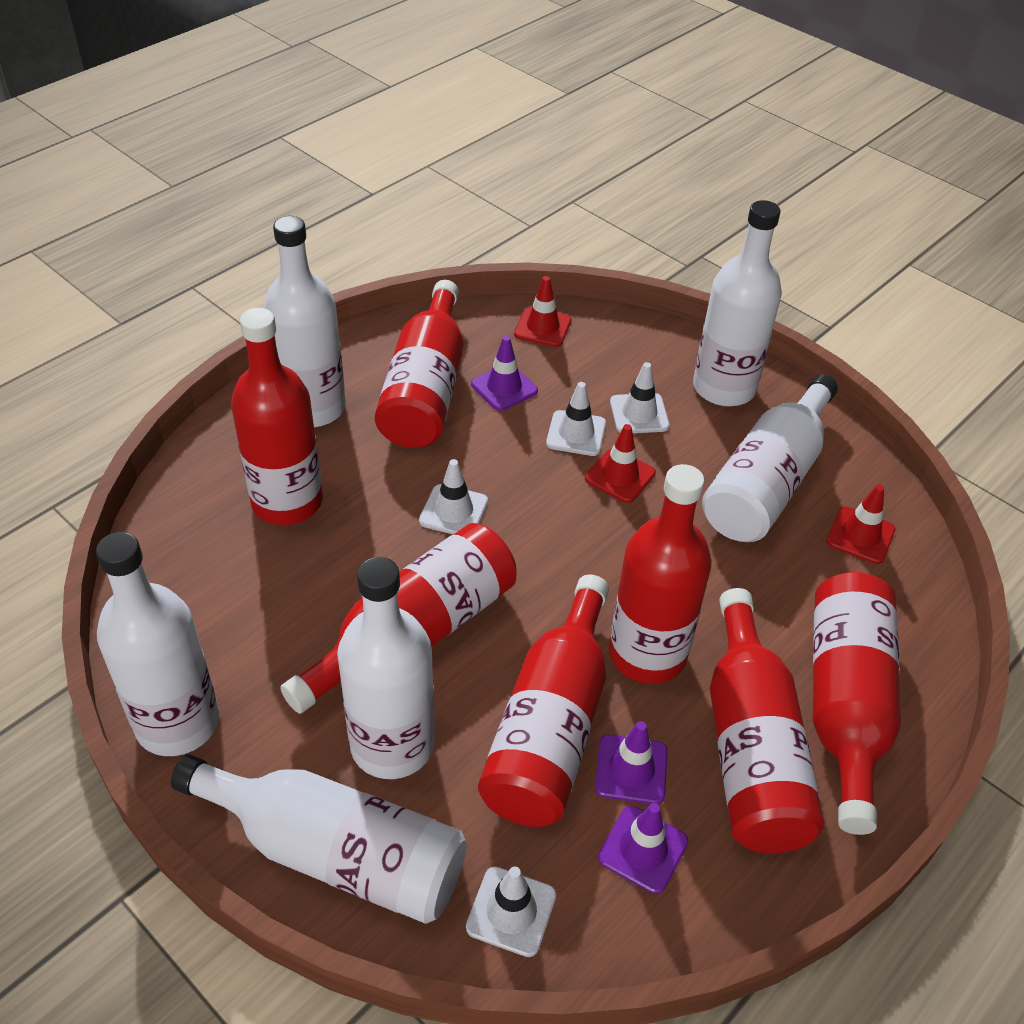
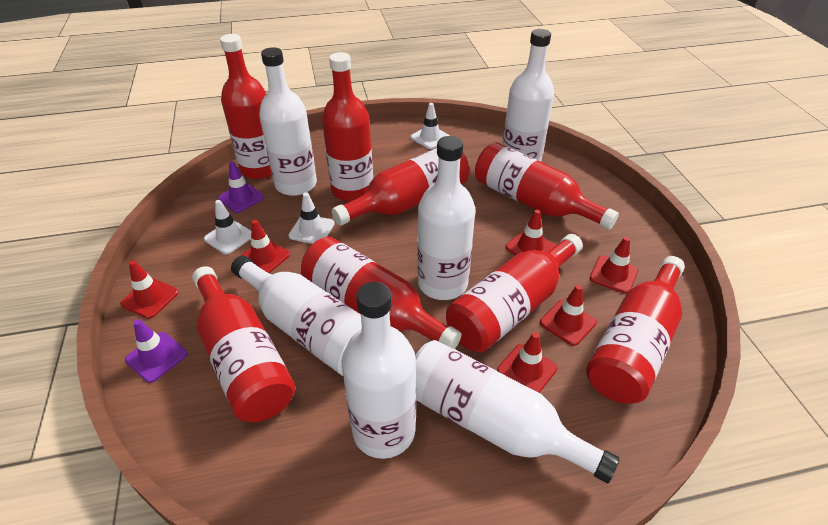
purple traffic cone: 3 -> 2
red bottle: 7 -> 8
red traffic cone: 3 -> 6
white traffic cone: 4 -> 3

